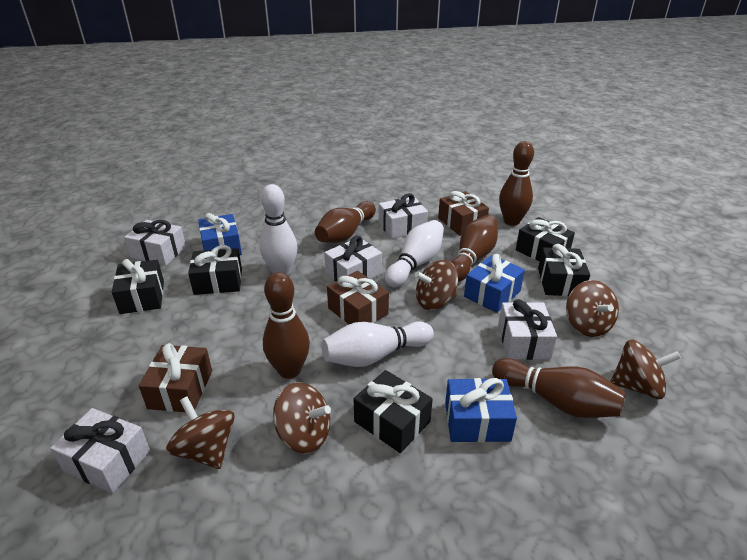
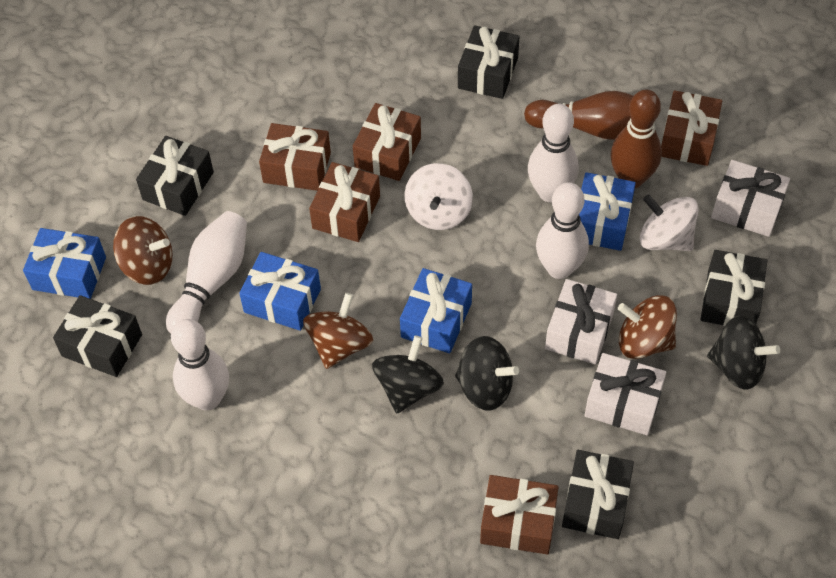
black spinning top: 0 -> 3
blue gift: 3 -> 4
brown bowling pin: 5 -> 2
brown gift: 3 -> 5
brown spinning top: 5 -> 3
white bowling pin: 3 -> 4
white gift: 5 -> 3
white spinning top: 0 -> 2

